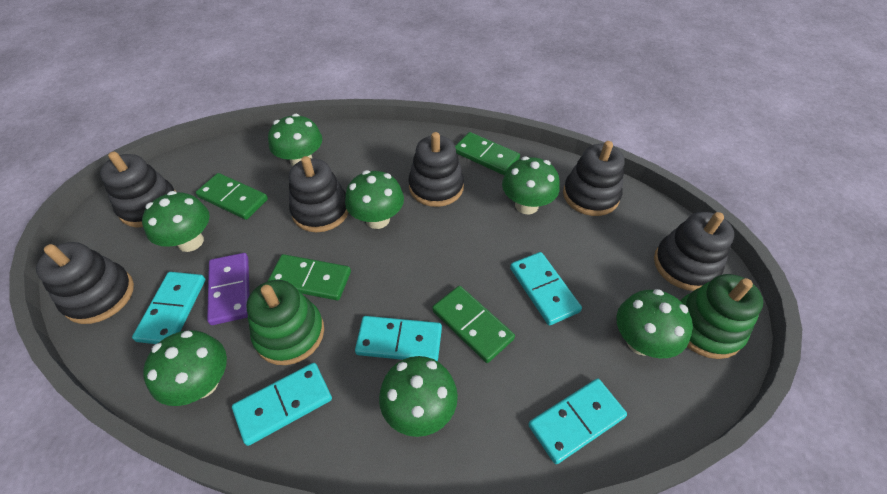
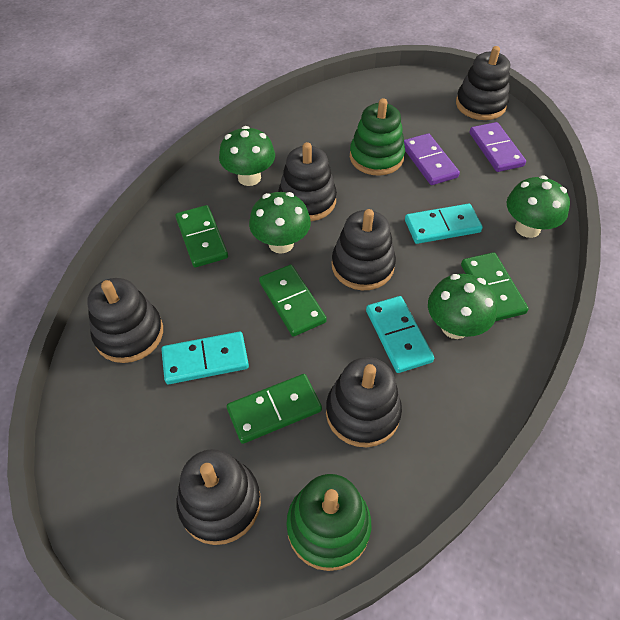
green mushroom: 7 -> 4
purple domino: 1 -> 2
turquoise domino: 5 -> 3

